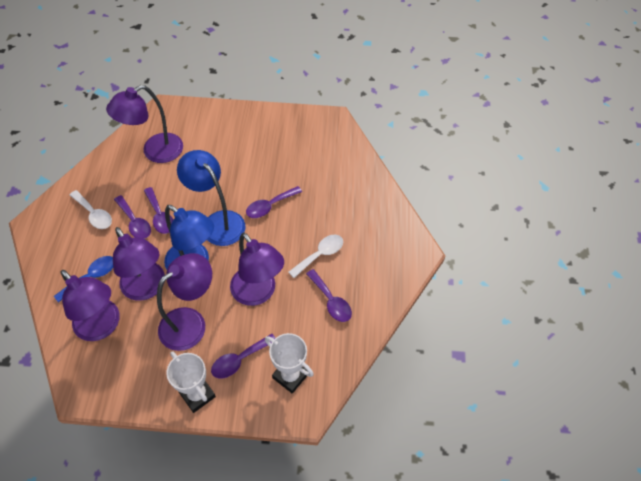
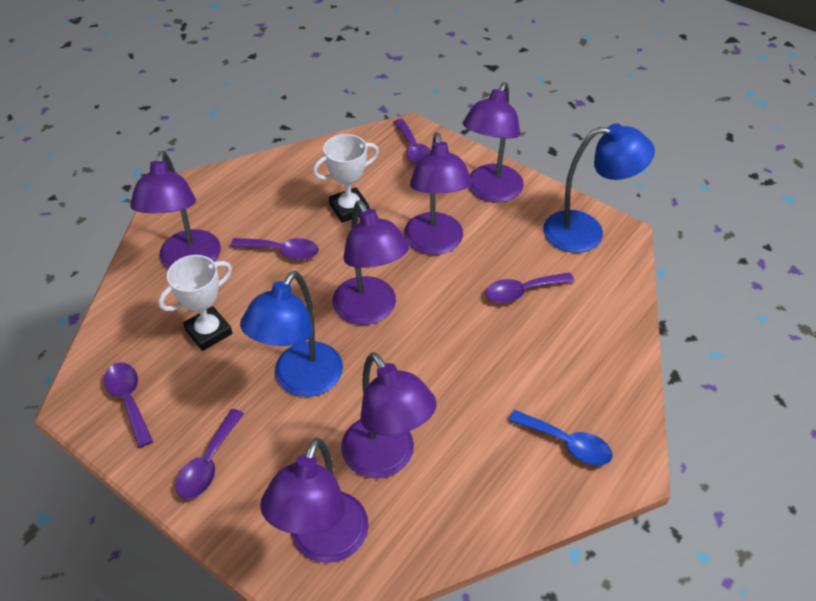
purple lamp: 5 -> 6
white spoon: 2 -> 0

